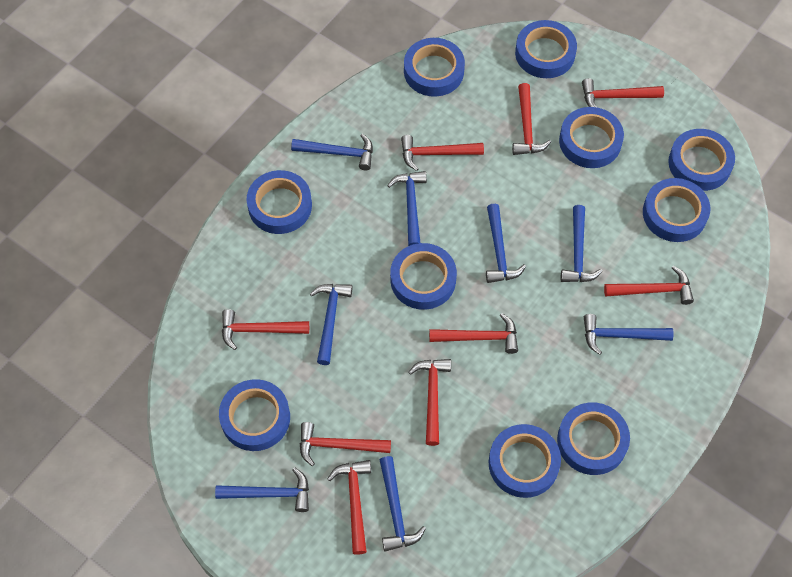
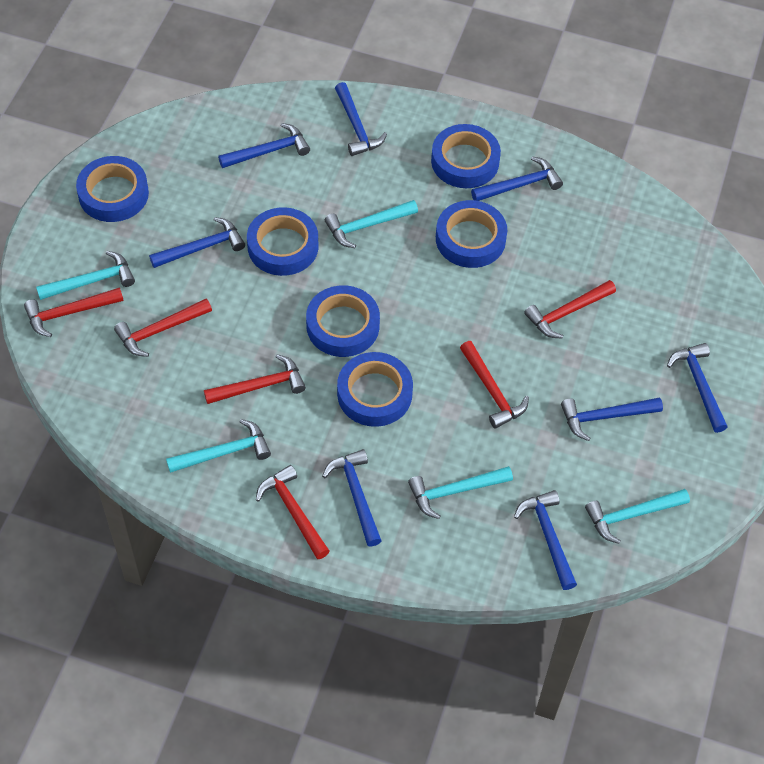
blue tape: 10 -> 6
red hammer: 9 -> 6
turquoise hammer: 0 -> 5

